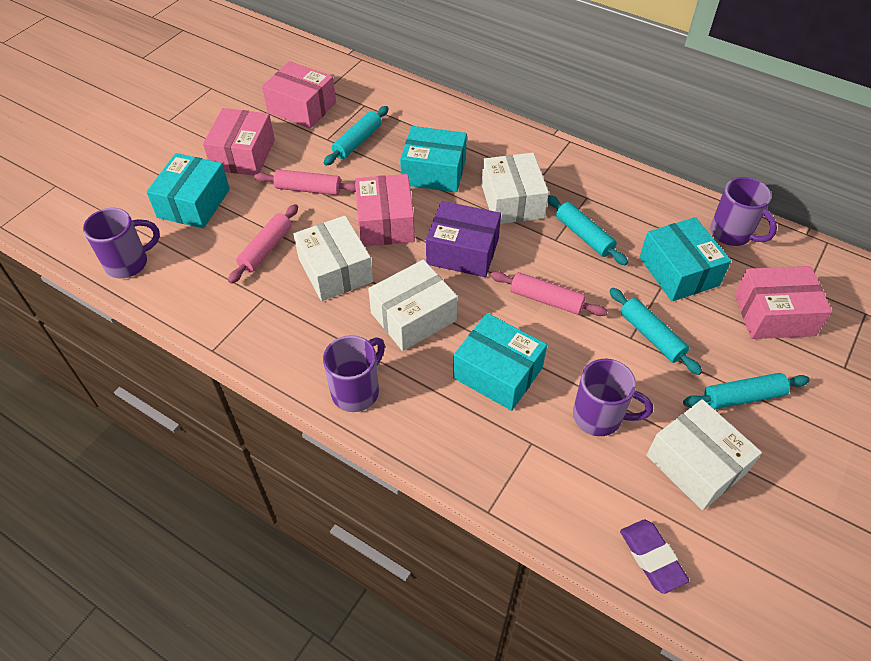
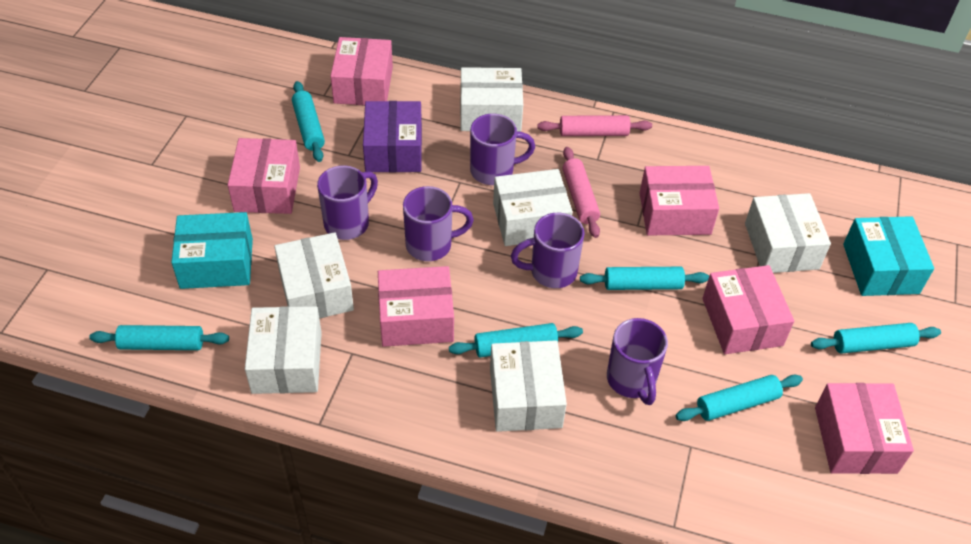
pink box: 4 -> 6
pink rolling pin: 3 -> 2
purple eraser: 1 -> 0
purple mug: 4 -> 5
turquoise box: 4 -> 2
turquoise rolling pin: 4 -> 6
white box: 4 -> 6

